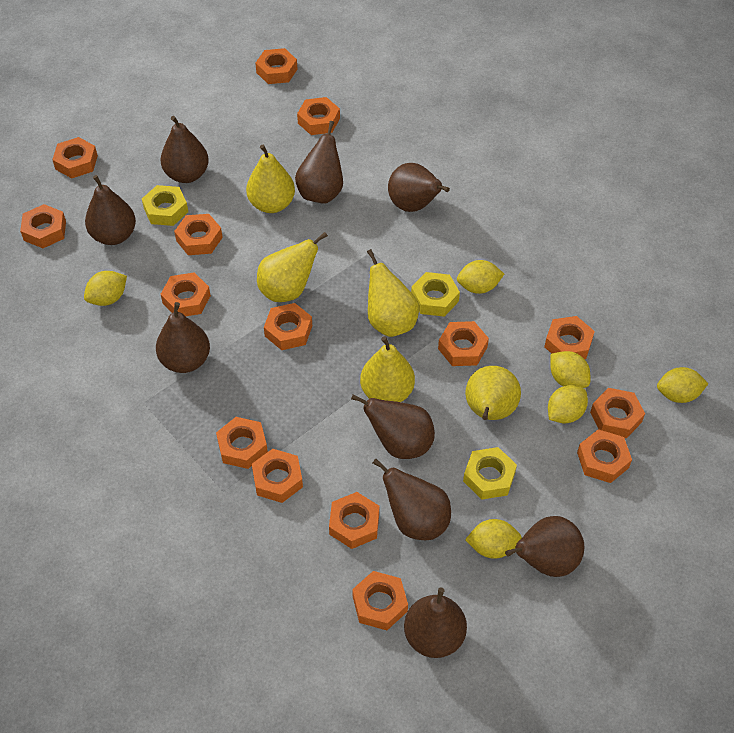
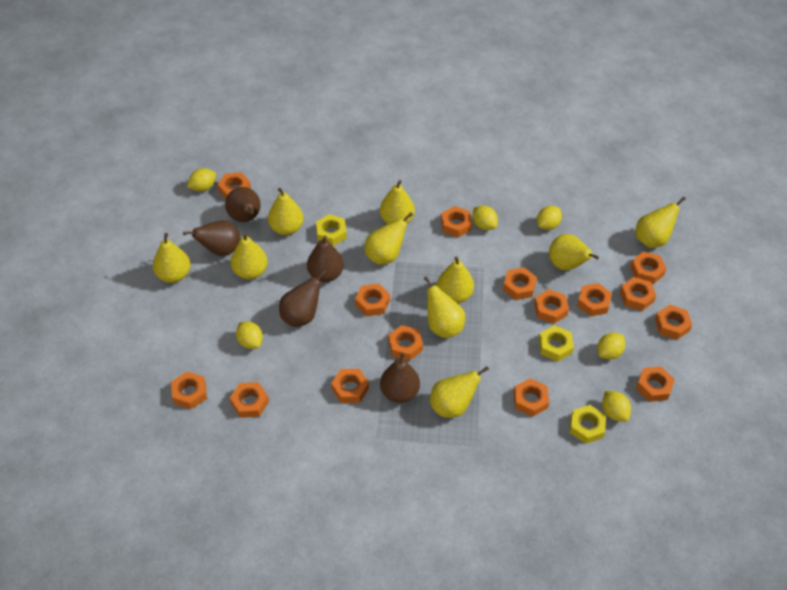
brown pear: 9 -> 5
yellow pear: 5 -> 10

